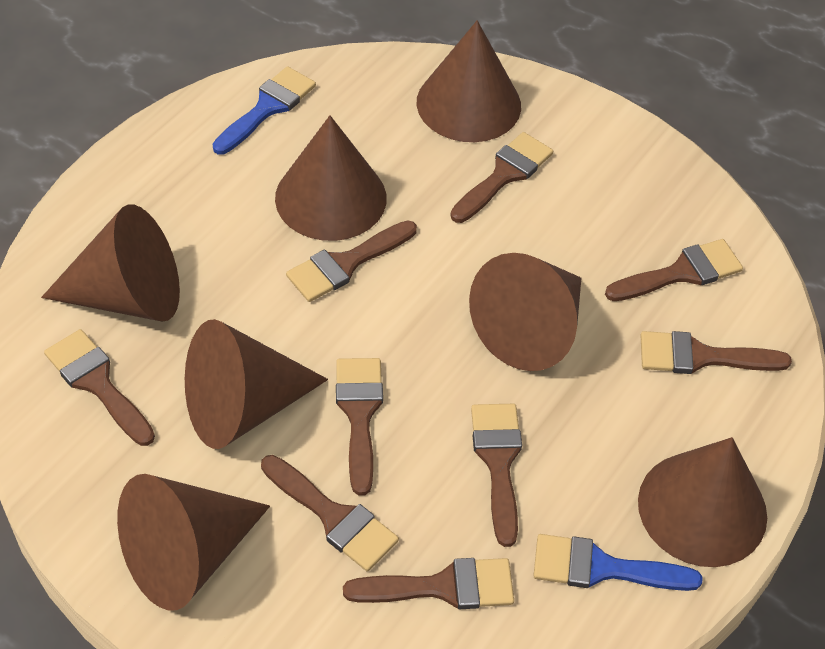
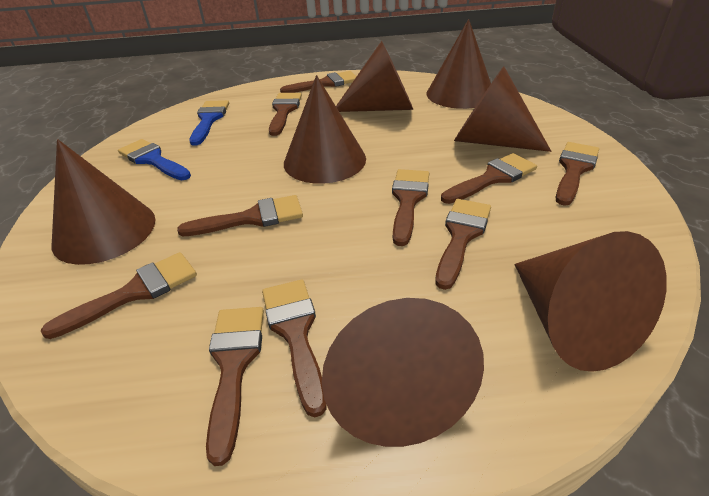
brown brush: 9 -> 10

